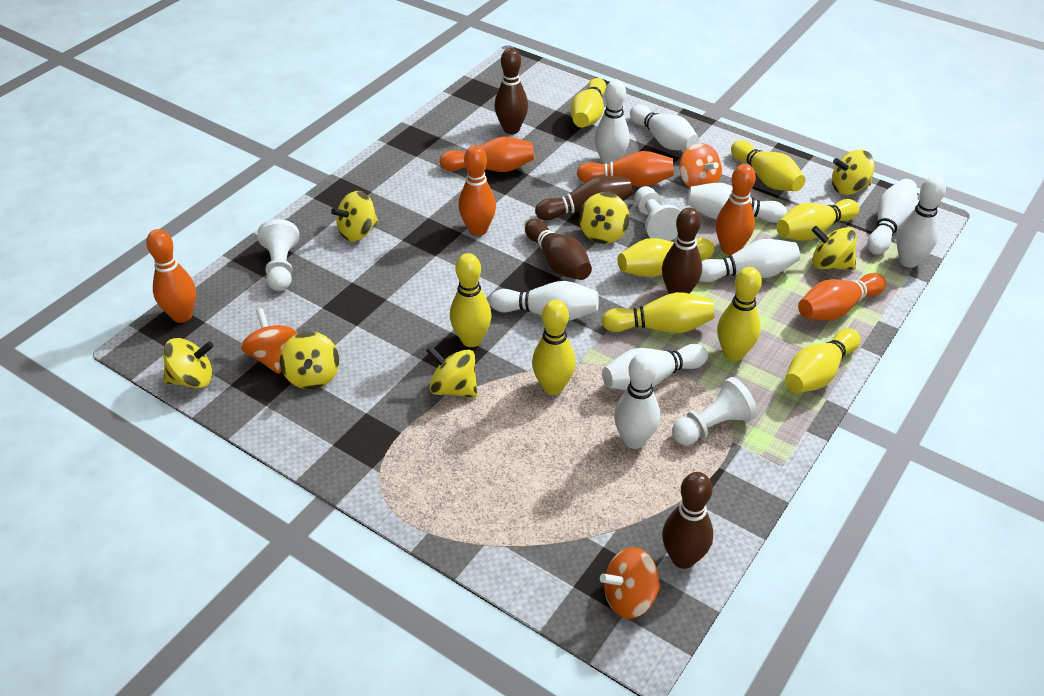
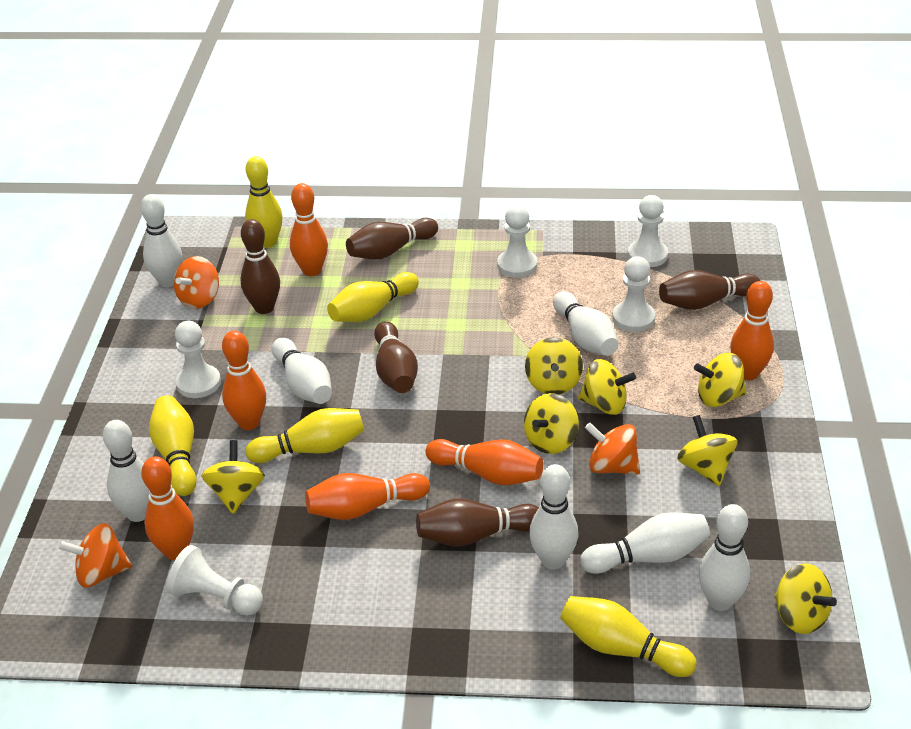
white bowling pin: 9 -> 7
white pawn: 3 -> 5
yellow bowling pin: 9 -> 5

